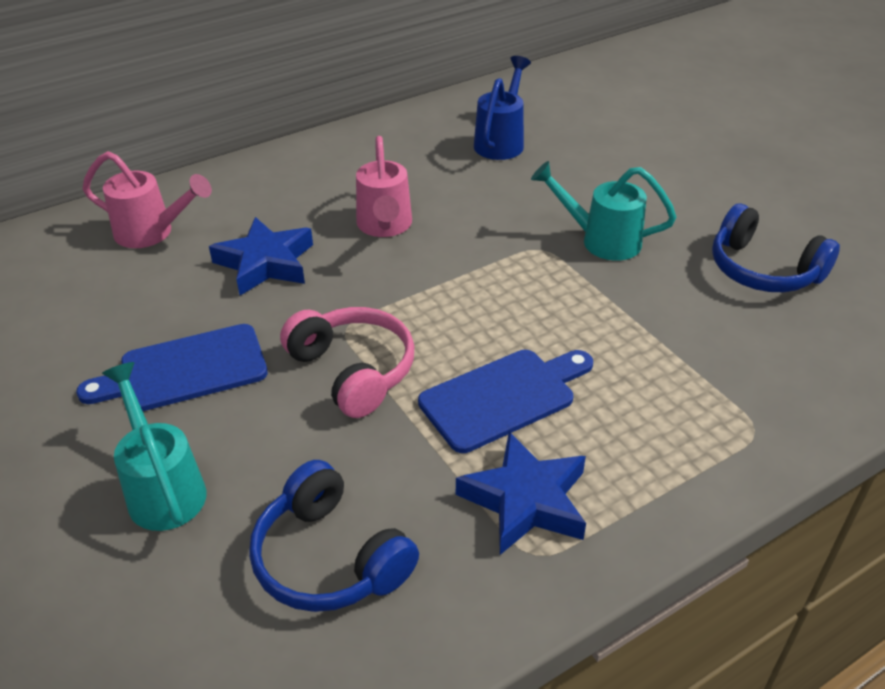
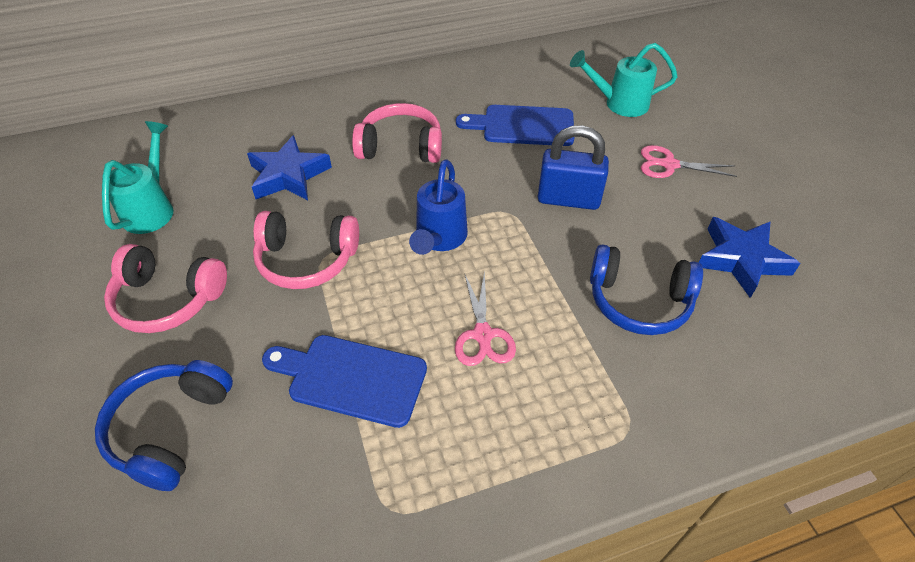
blue padlock: 0 -> 1
pink headphones: 1 -> 3
pink scissors: 0 -> 2
pink watering can: 2 -> 0

